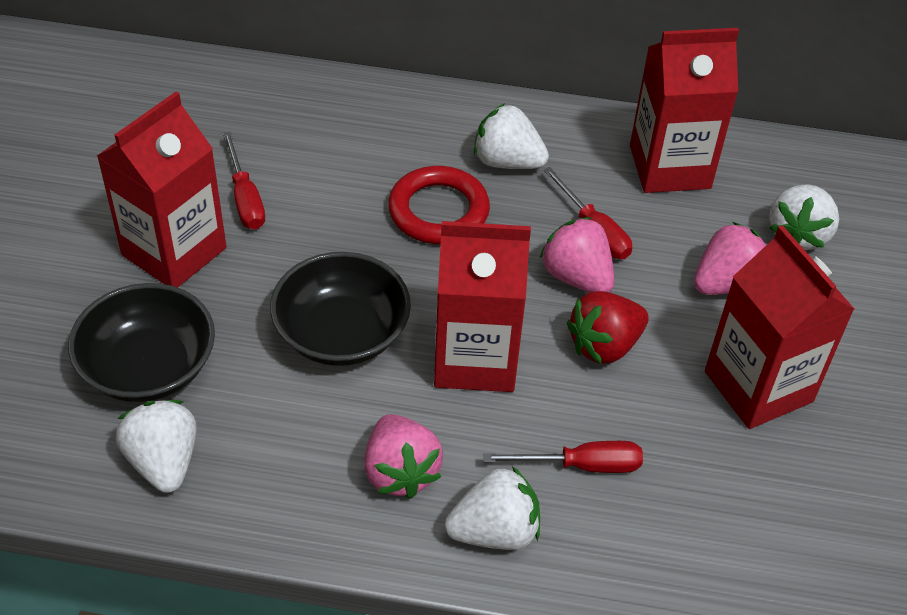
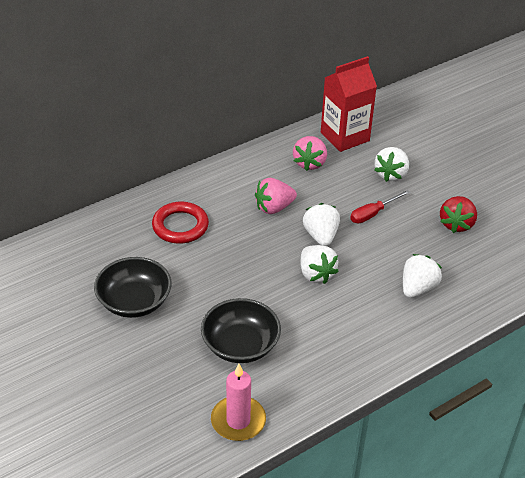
pink candle: 0 -> 1
pink strawberry: 3 -> 2
red carton: 4 -> 1
red screwdriver: 3 -> 1

